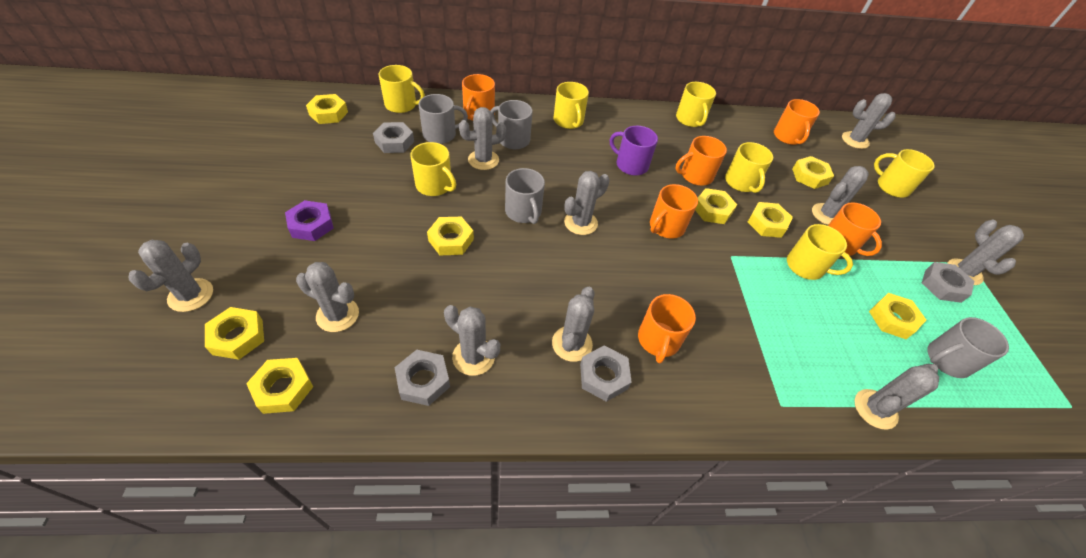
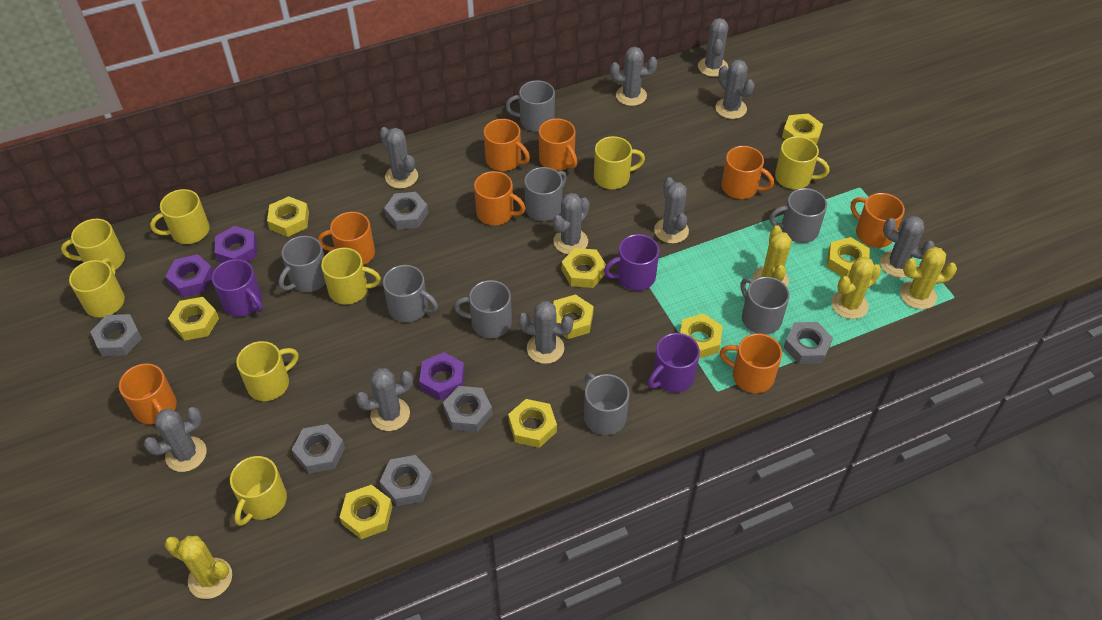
grey mug: 4 -> 8
grey nut: 4 -> 6
orange mug: 6 -> 8
purple mug: 1 -> 3
purple nut: 1 -> 3
yellow cactus: 0 -> 4
yellow mug: 7 -> 8
yellow nut: 8 -> 9

